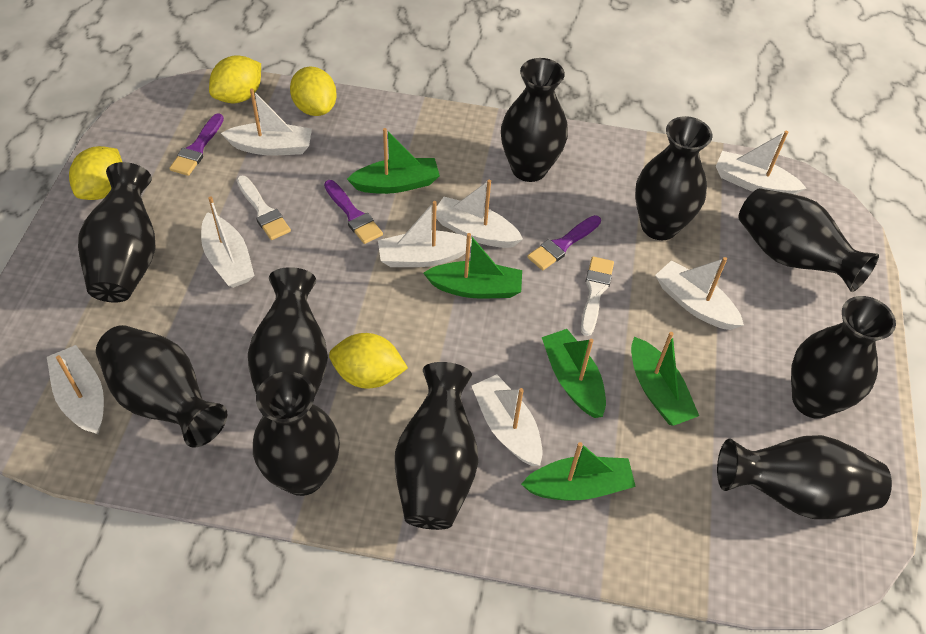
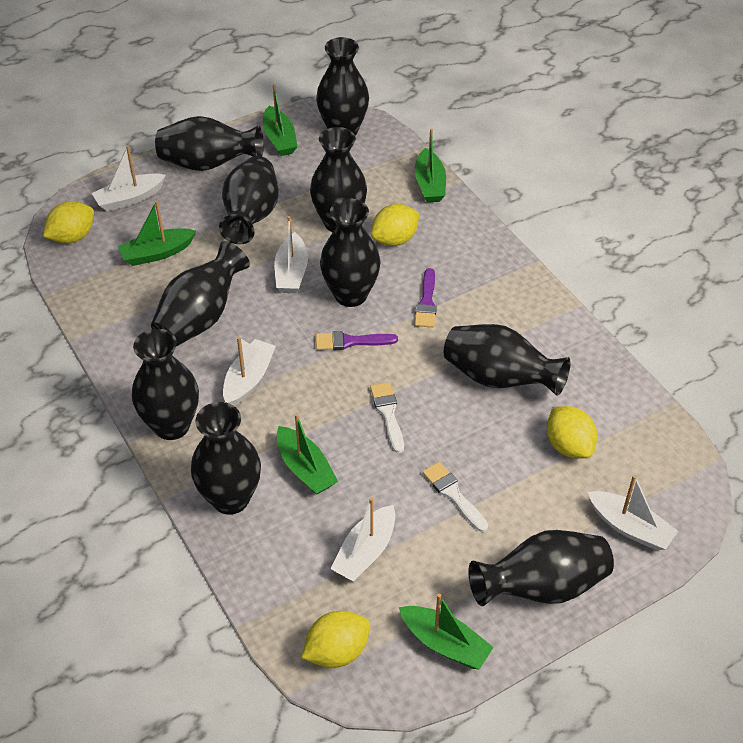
purple brush: 3 -> 2
white boat: 8 -> 5

